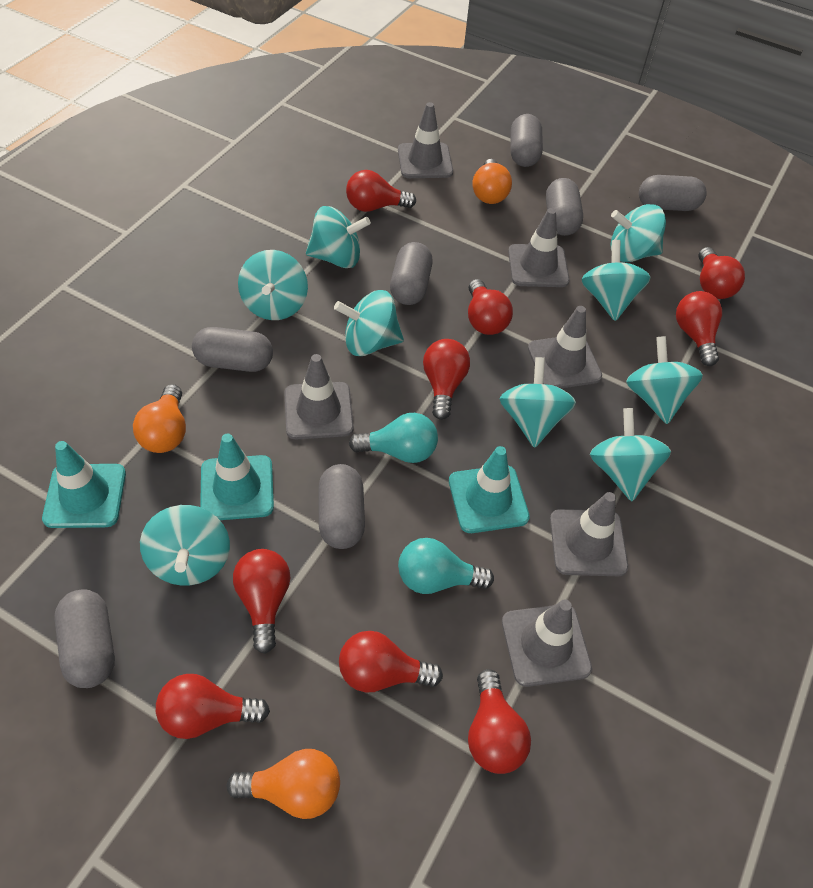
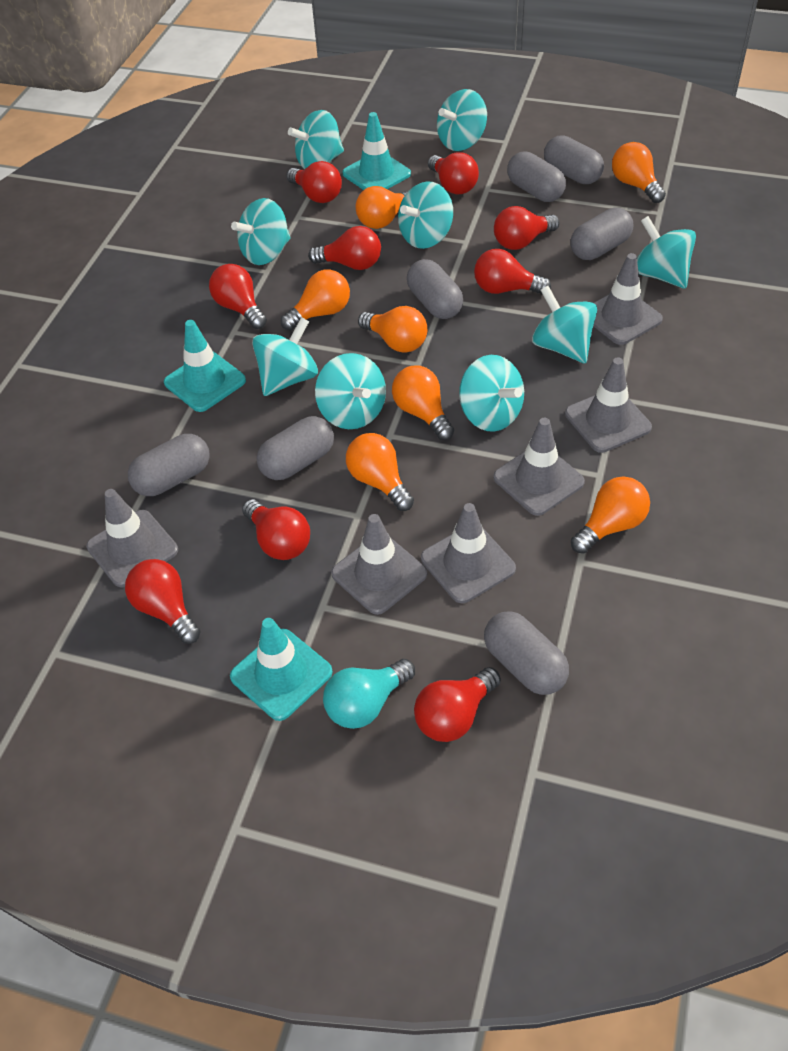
orange light bulb: 3 -> 7
turquoise light bulb: 2 -> 1

